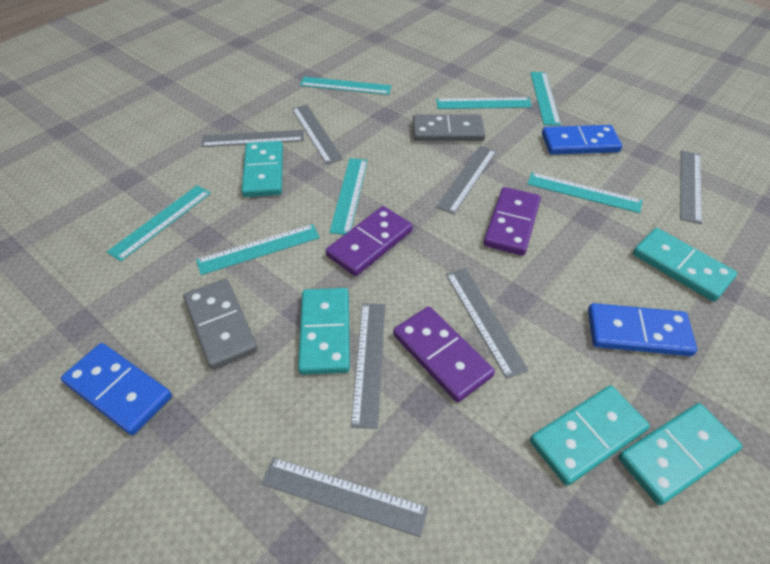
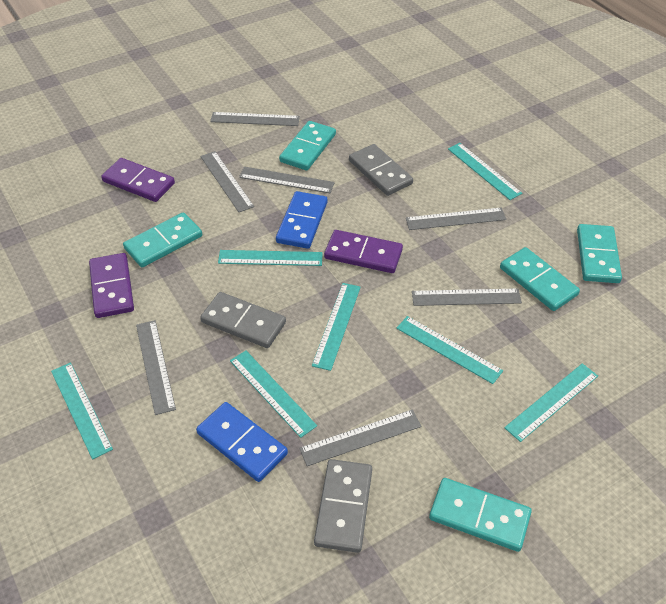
blue domino: 3 -> 2
grey domino: 2 -> 3

